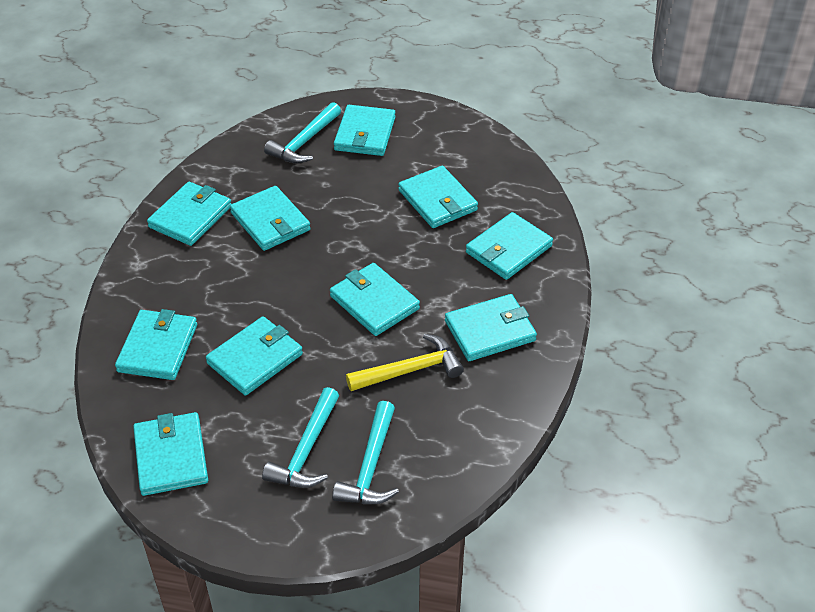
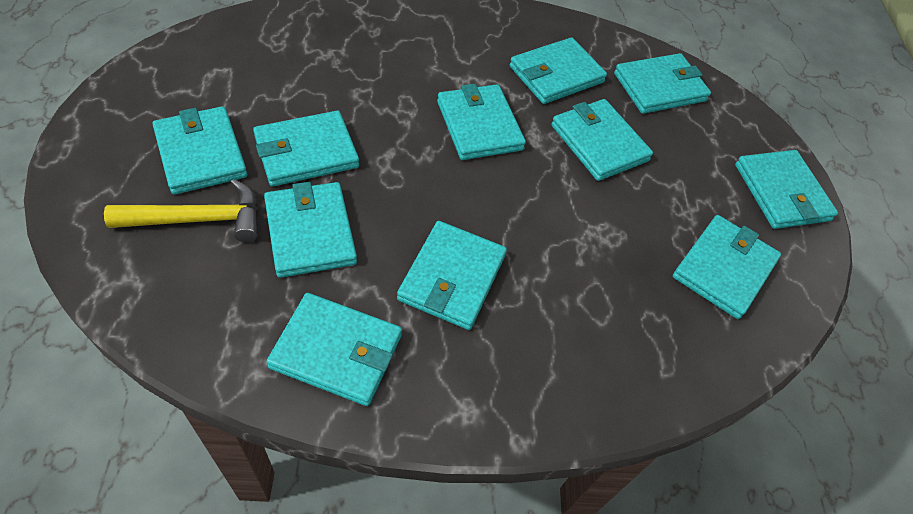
turquoise hammer: 3 -> 0
turquoise wallet: 10 -> 11

